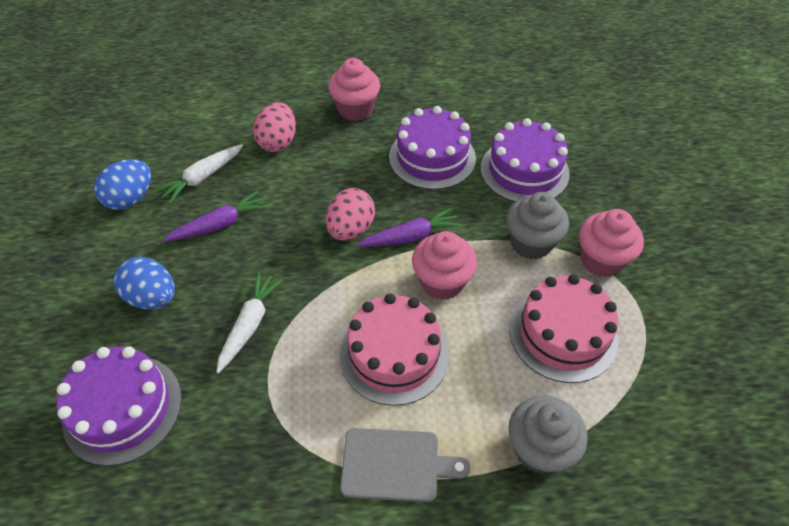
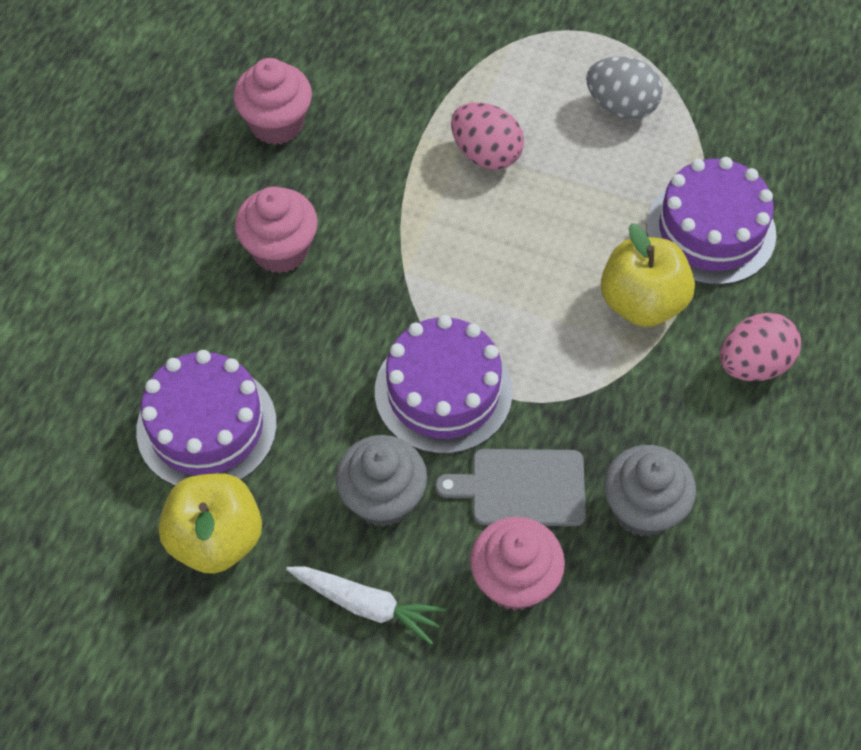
blue egg: 2 -> 0
grey egg: 0 -> 1
pink cake: 2 -> 0
purple carrot: 2 -> 0
white carrot: 2 -> 1
yellow apple: 0 -> 2

